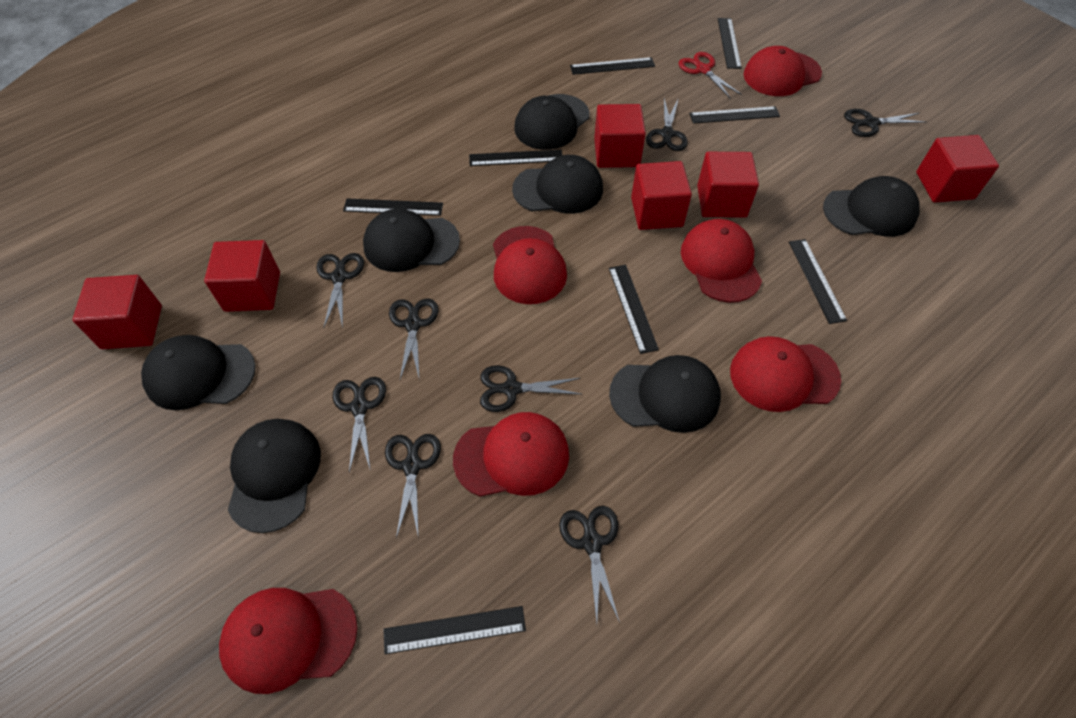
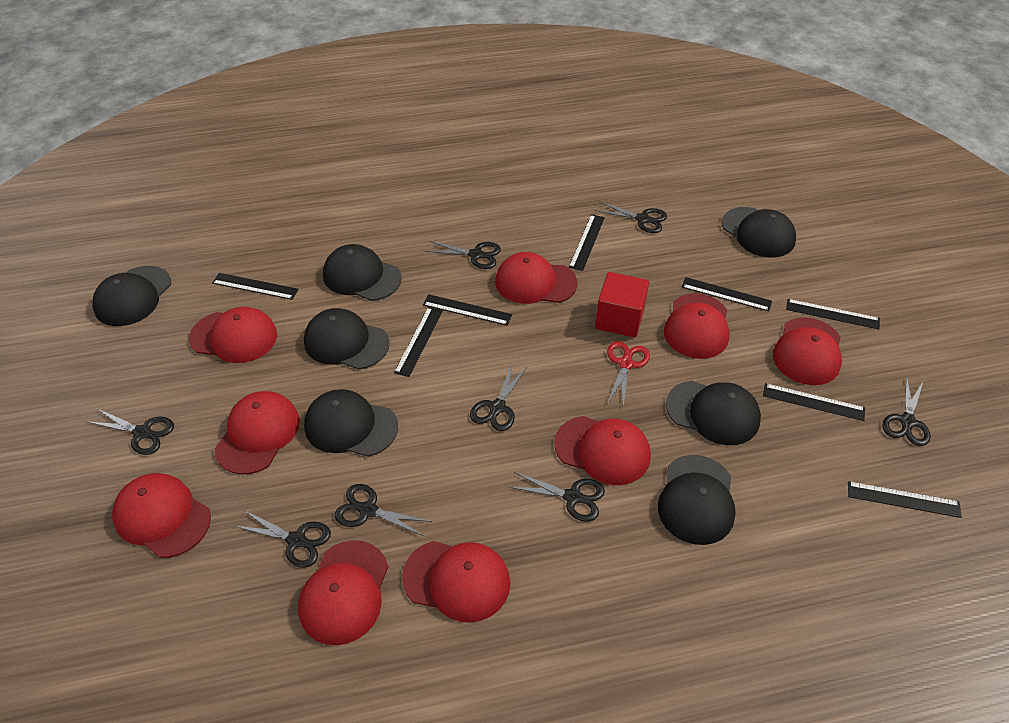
red cap: 6 -> 9
red cube: 6 -> 1

